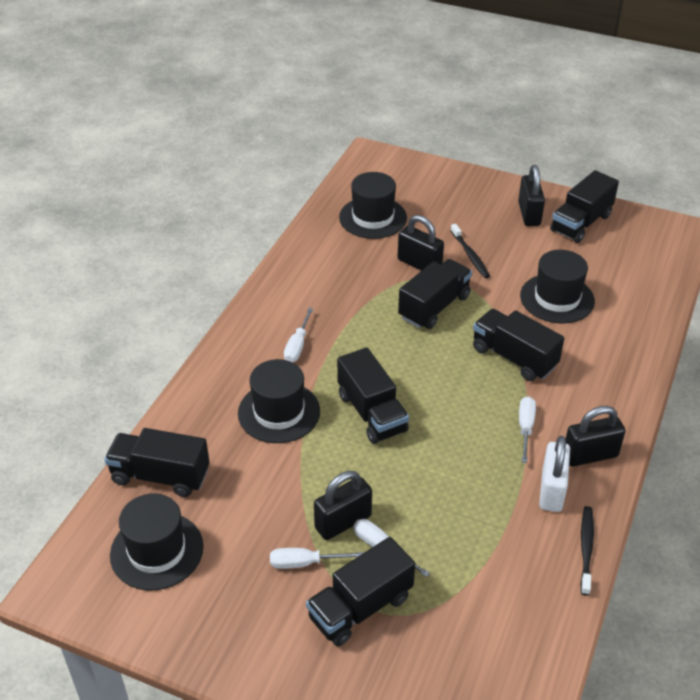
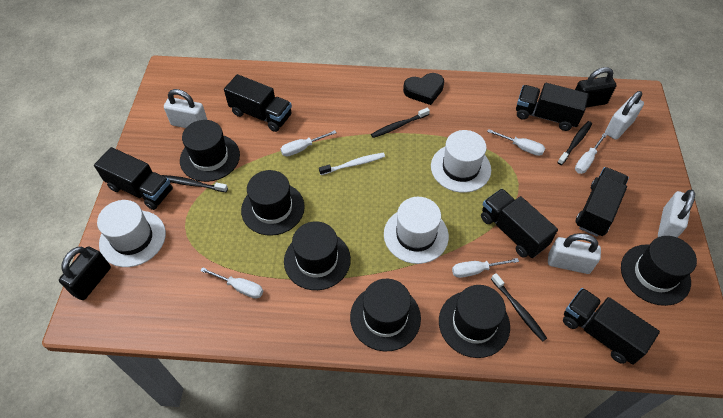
black hat: 4 -> 6
black heart: 0 -> 1
black padlock: 4 -> 2
black toothbrush: 2 -> 4
white hat: 0 -> 3
white padlock: 1 -> 4
white screwdriver: 4 -> 5
white toothbrush: 0 -> 1

